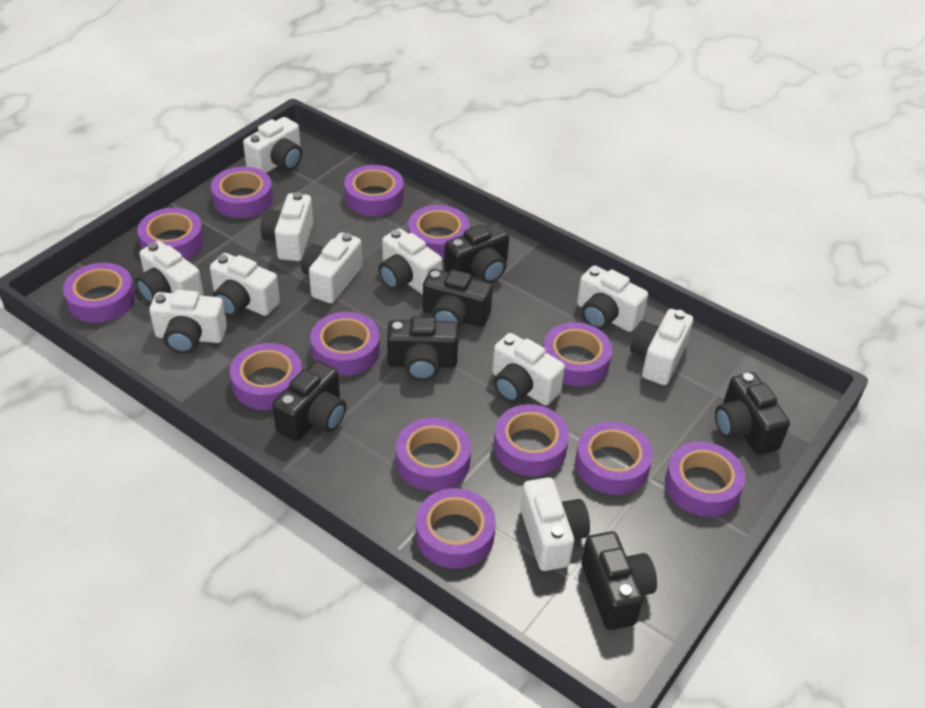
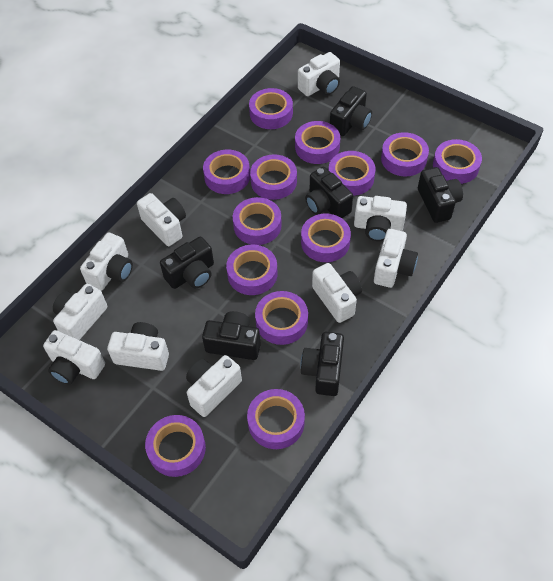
white camera: 11 -> 10

